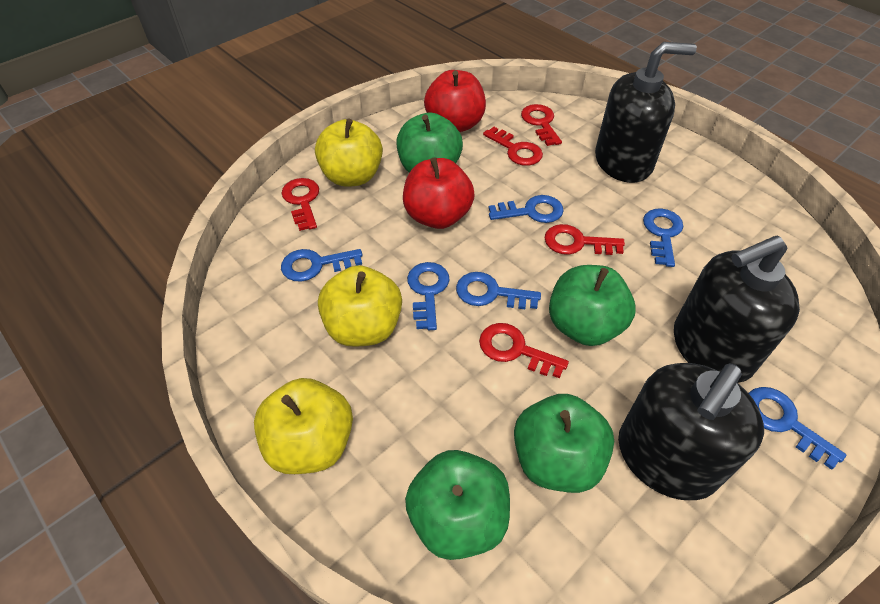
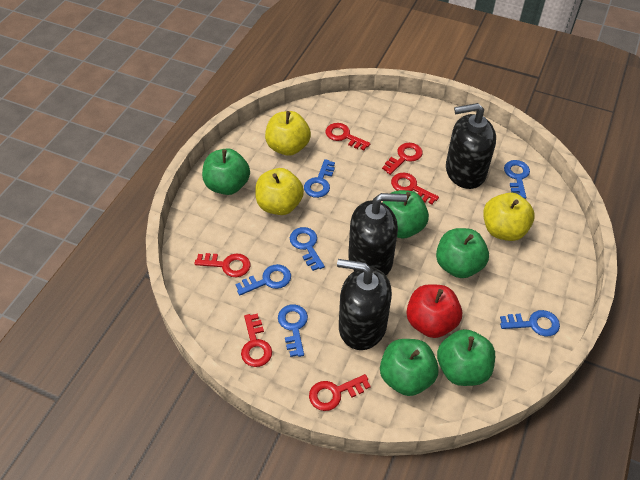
green apple: 4 -> 5
red apple: 2 -> 1
red key: 5 -> 6

